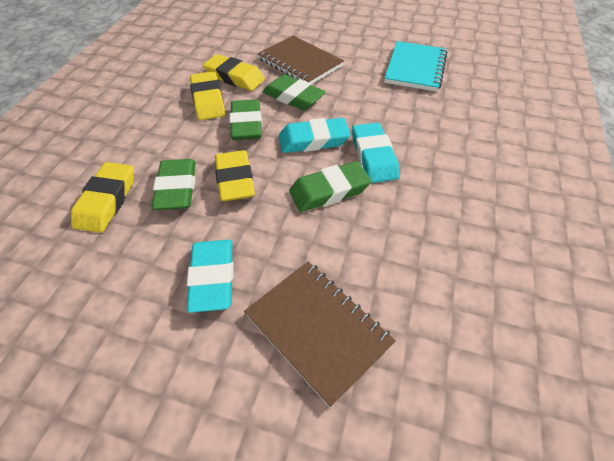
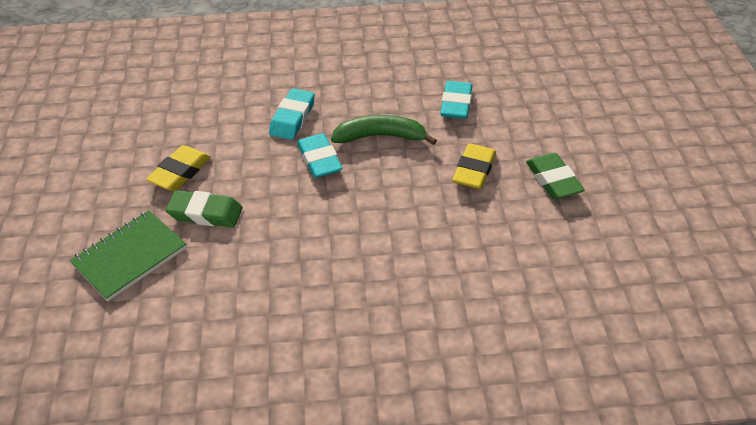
brown notebook: 2 -> 0
green banana: 0 -> 1
green eraser: 4 -> 2
green notebook: 0 -> 1
turquoise notebook: 1 -> 0
yellow eraser: 4 -> 2

